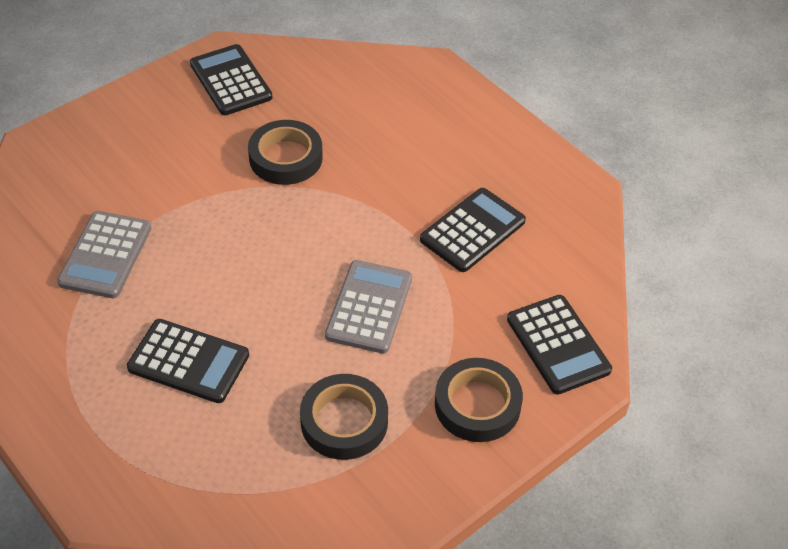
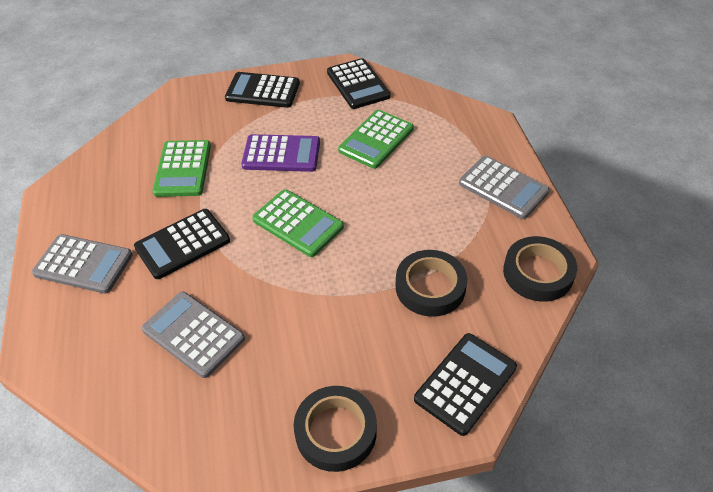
green calculator: 0 -> 3
grey calculator: 2 -> 3
purple calculator: 0 -> 1

